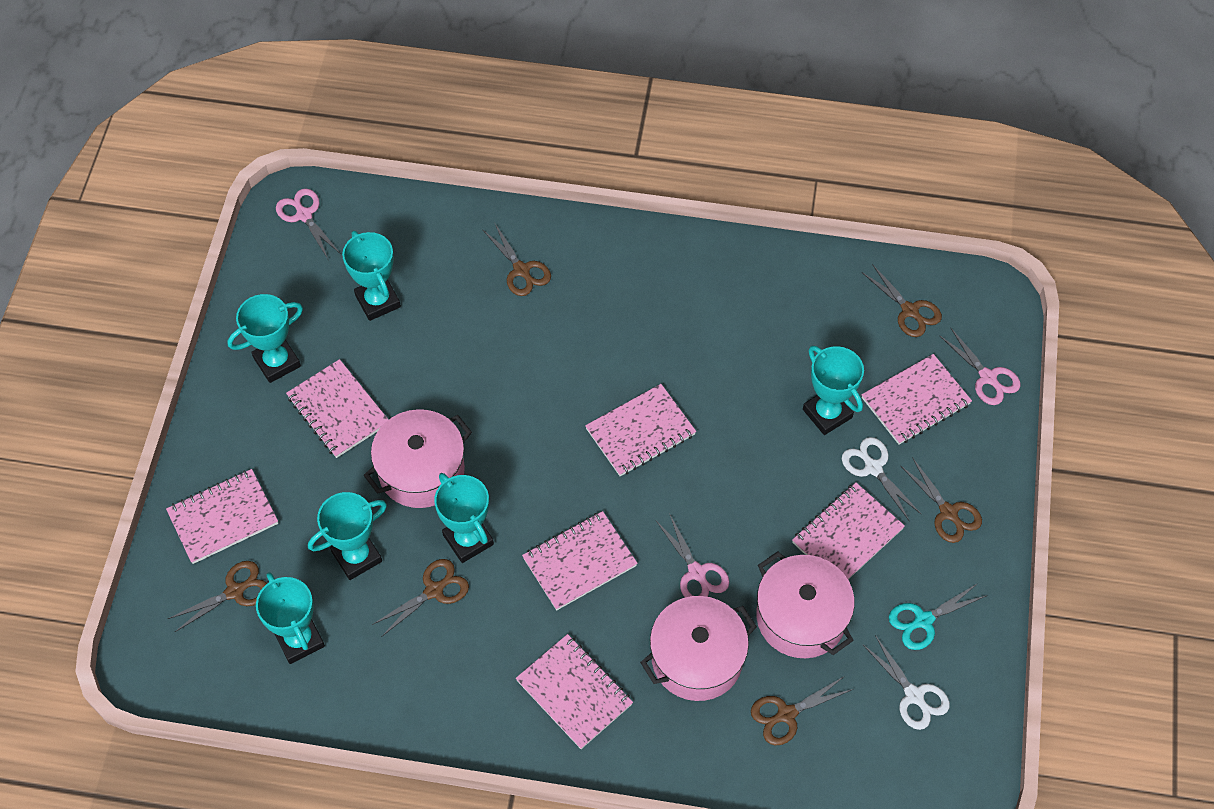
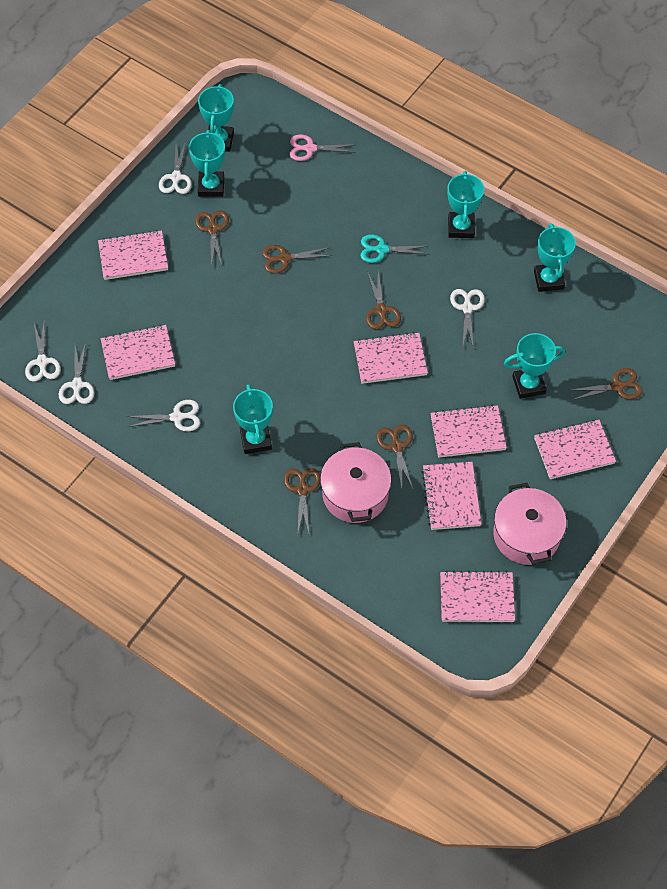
pink pot: 3 -> 2
pink scissors: 3 -> 1
white scissors: 2 -> 5

